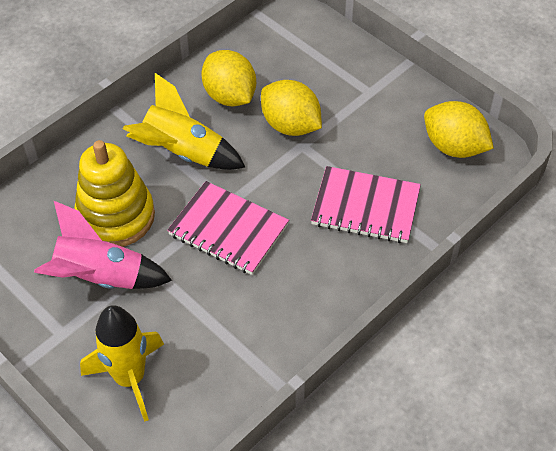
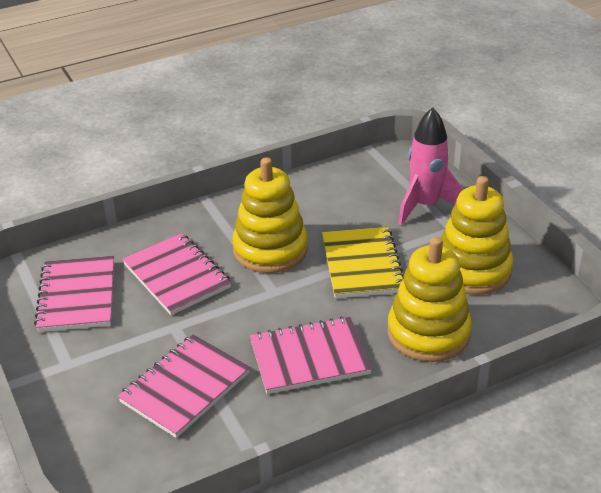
pink notebook: 2 -> 4
yellow lemon: 3 -> 0
yellow notebook: 0 -> 1
yellow rocket: 2 -> 0
yellow stacking toy: 1 -> 3

